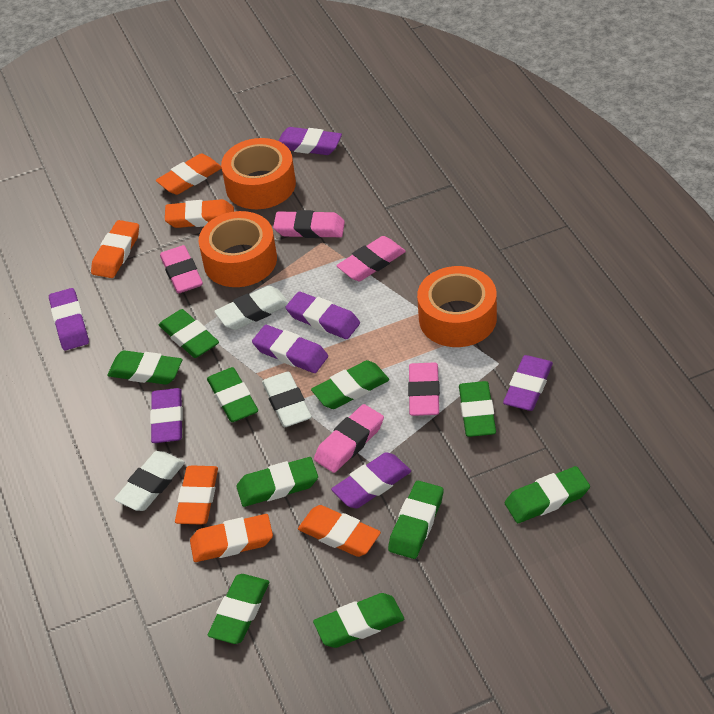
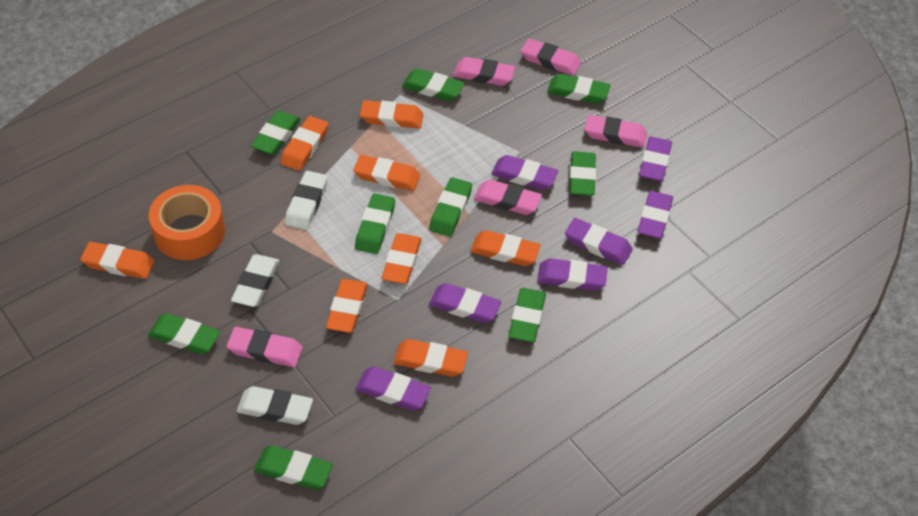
green eraser: 10 -> 9
orange eraser: 6 -> 8
orange tape: 3 -> 1

